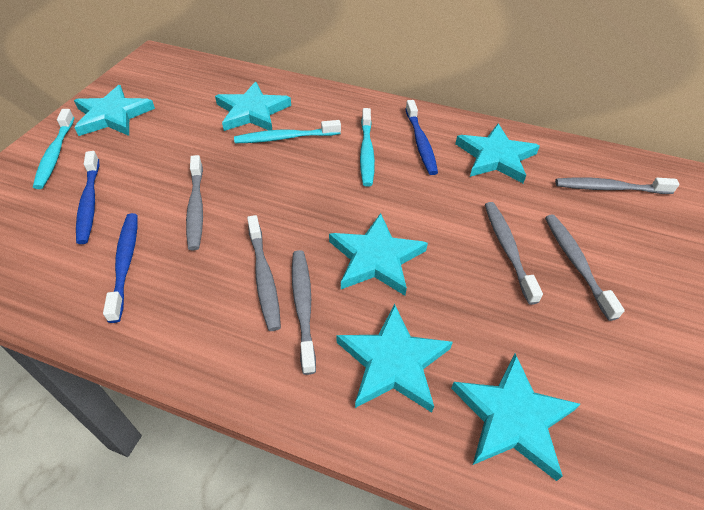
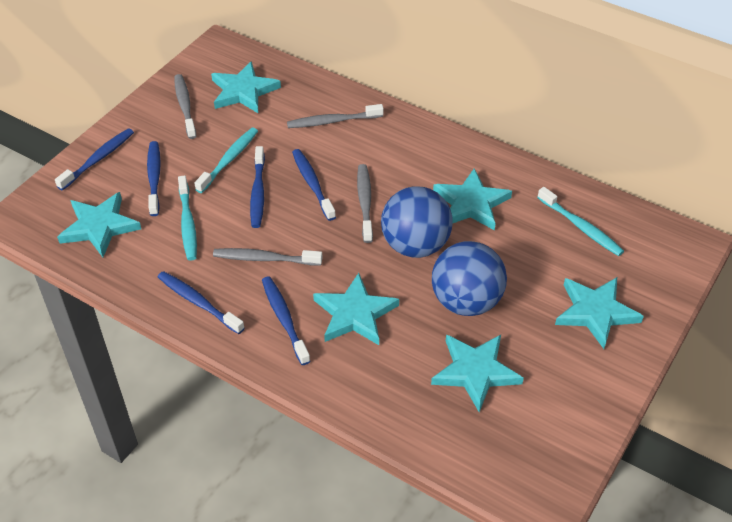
blue ball: 0 -> 2
blue toothbrush: 3 -> 6
grey toothbrush: 6 -> 4

